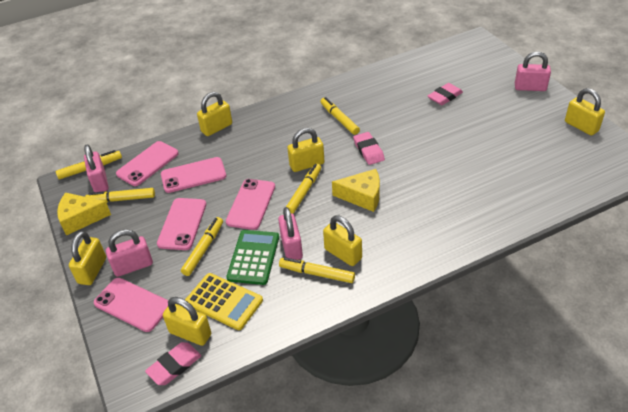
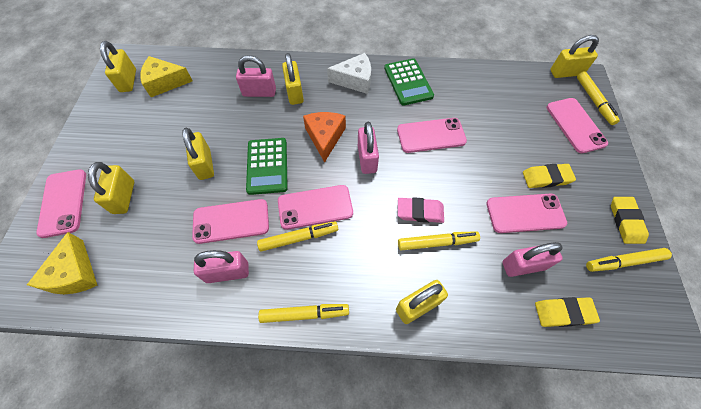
green calculator: 1 -> 2
orange cheese: 0 -> 1
pink eraser: 3 -> 1
pink phone: 5 -> 6
white cheese: 0 -> 1
yellow calculator: 1 -> 0
yellow eraser: 0 -> 3
yellow marker: 6 -> 5

